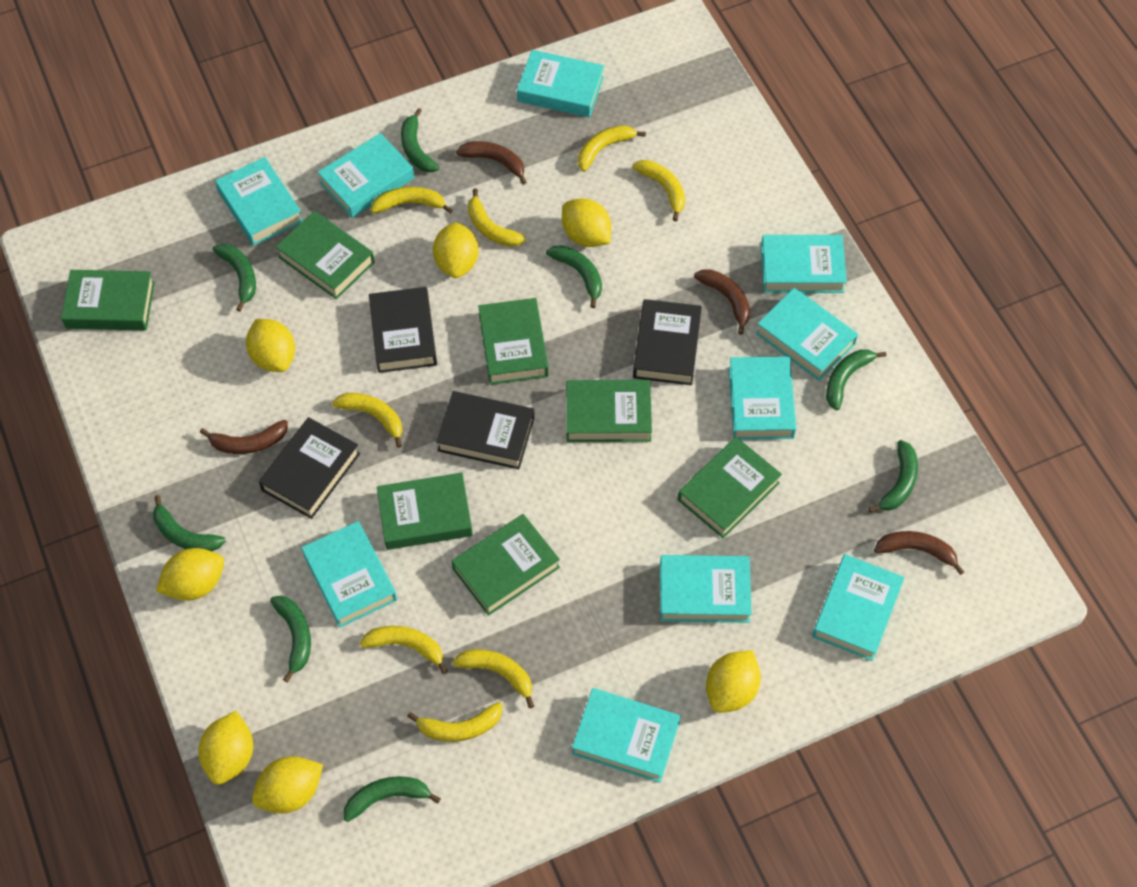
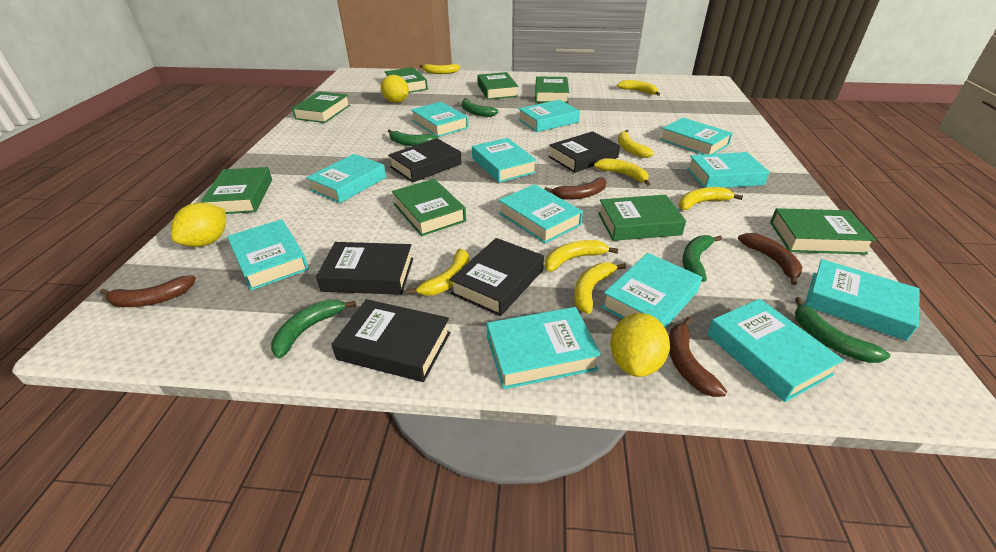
black book: 4 -> 5
green banana: 8 -> 5
green book: 7 -> 8
turquoise book: 10 -> 12
yellow lemon: 7 -> 3

